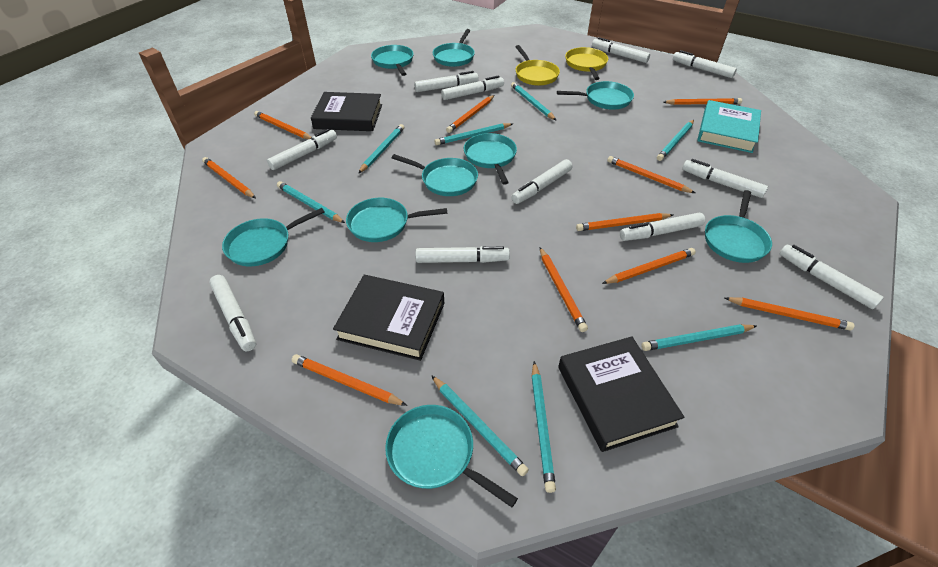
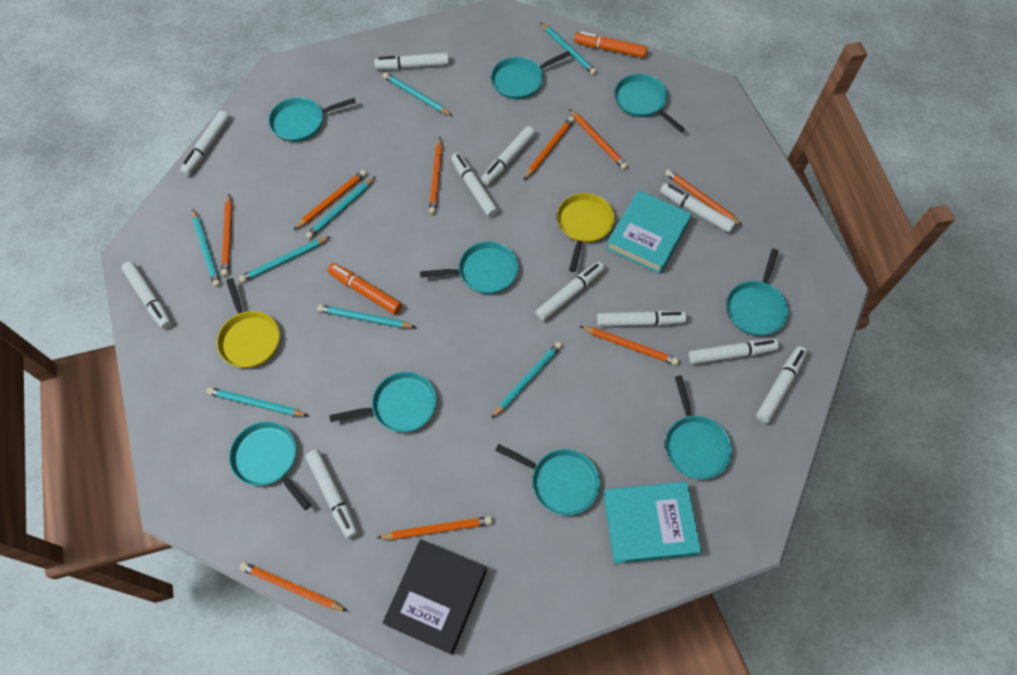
black book: 3 -> 1
orange marker: 0 -> 2
orange pencil: 10 -> 9
turquoise book: 1 -> 2

